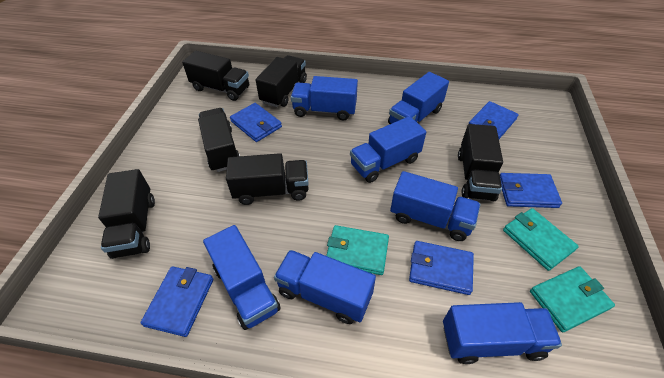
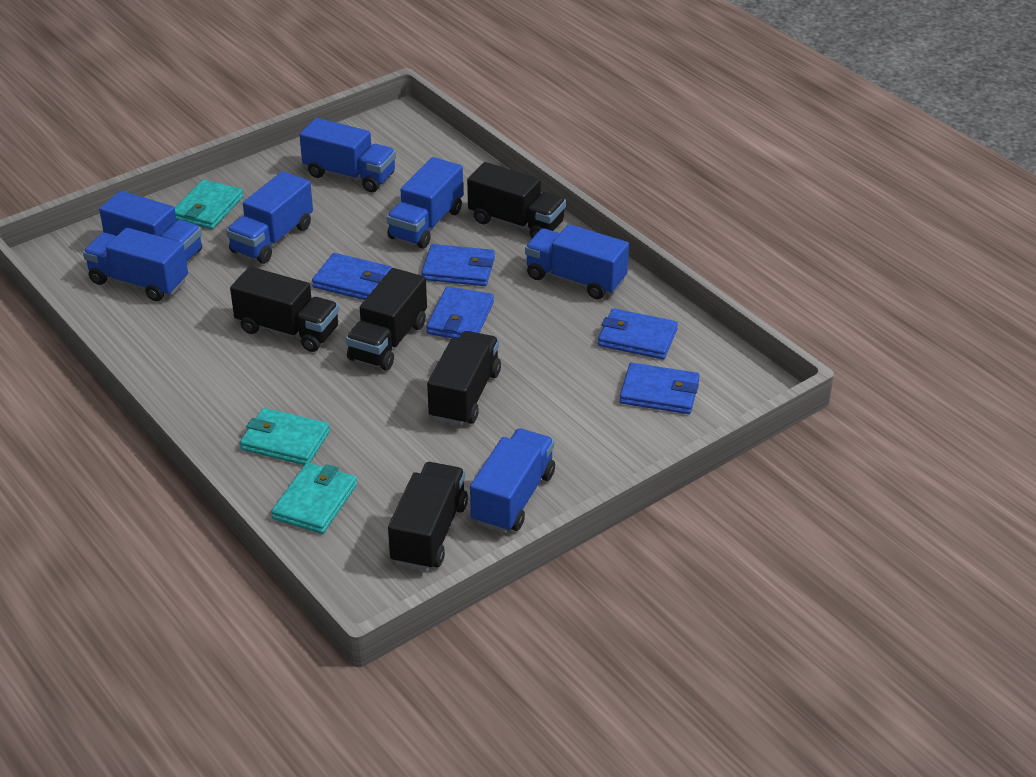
black truck: 6 -> 5

